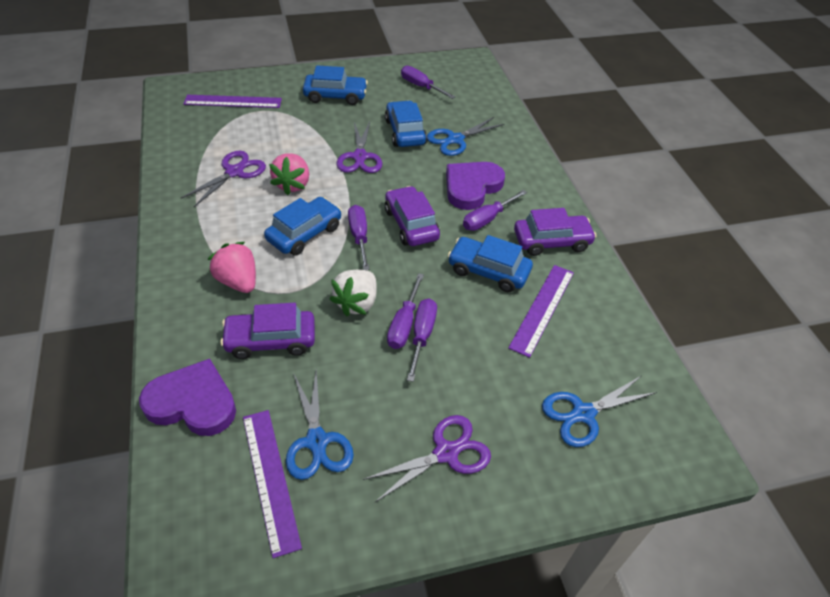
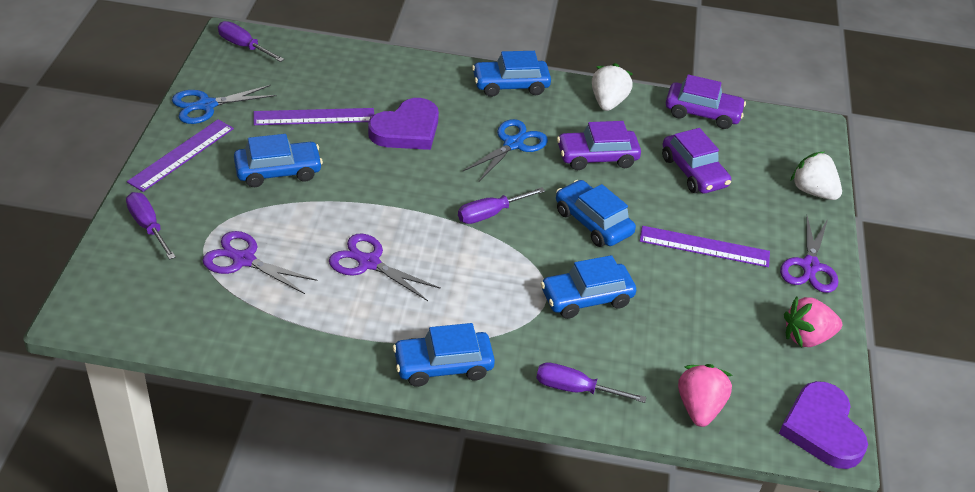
blue car: 4 -> 5
blue scissors: 3 -> 2
purple screwdriver: 5 -> 4
white strawberry: 1 -> 2

